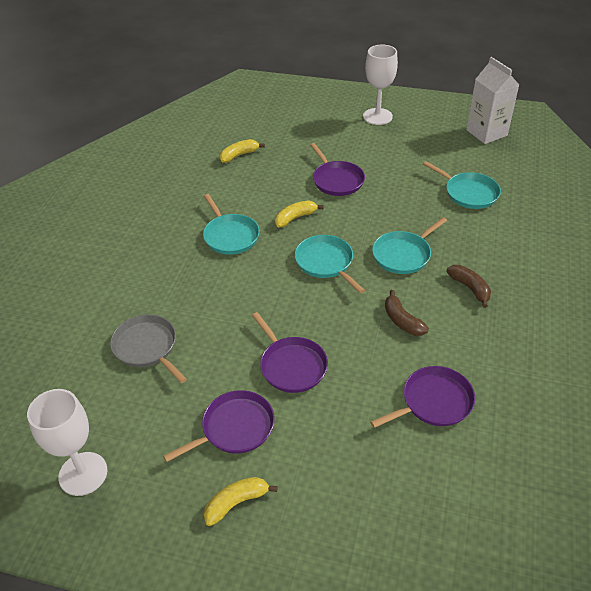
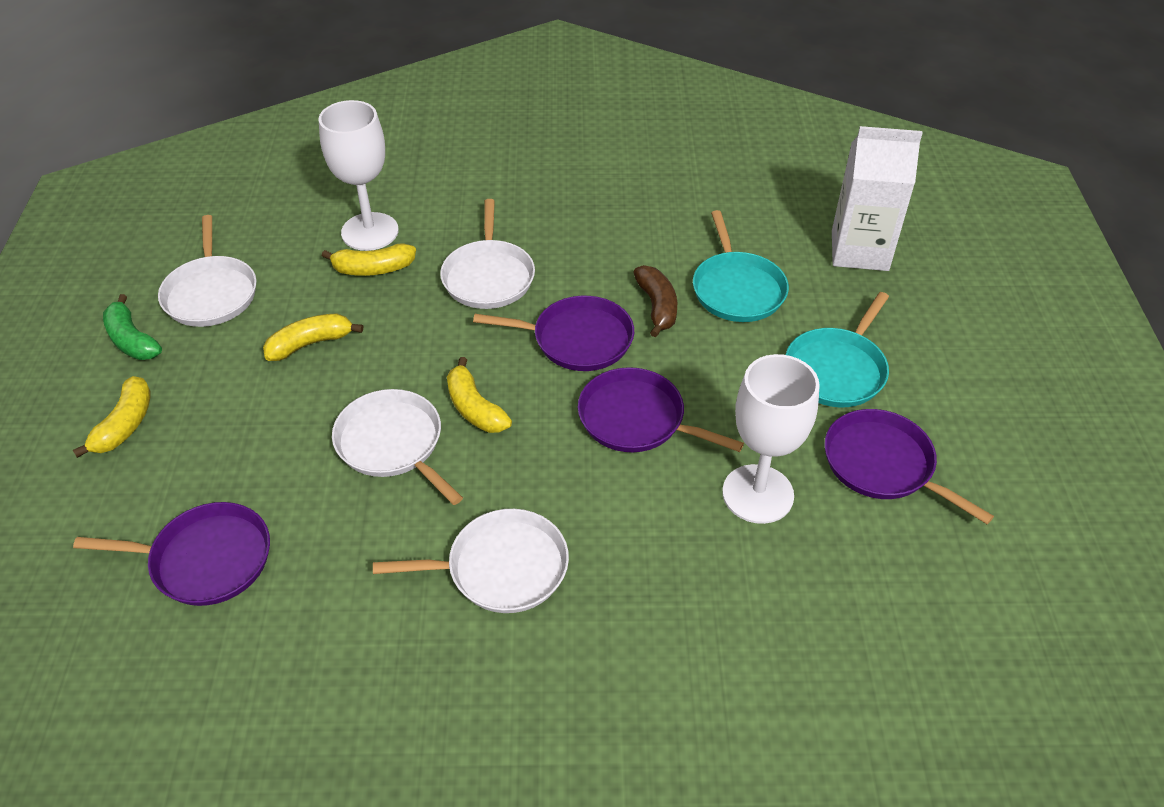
brown banana: 2 -> 1
green banana: 0 -> 1
grey pan: 1 -> 0
turquoise pan: 4 -> 2
white pan: 0 -> 4
yellow banana: 3 -> 4

